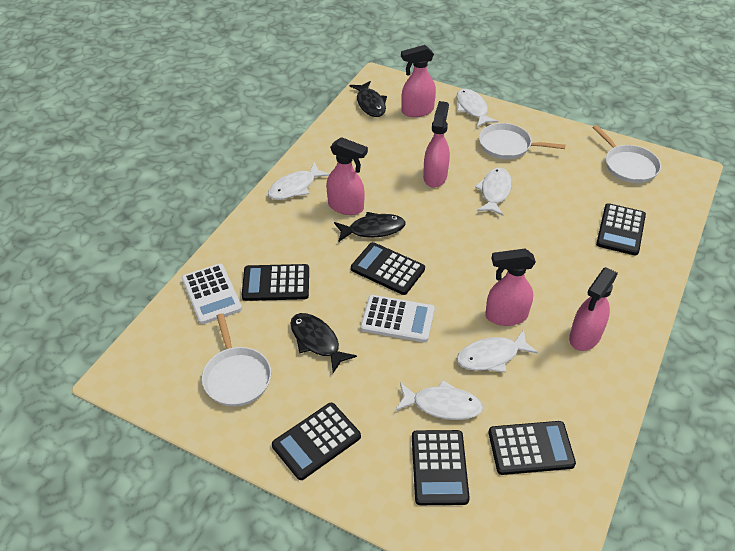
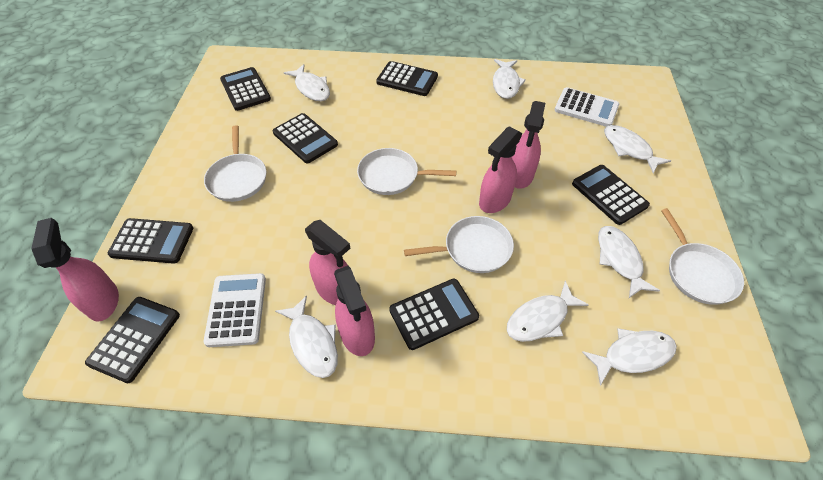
black calculator: 6 -> 7
black fish: 3 -> 0
white fish: 5 -> 7
white pan: 3 -> 4

